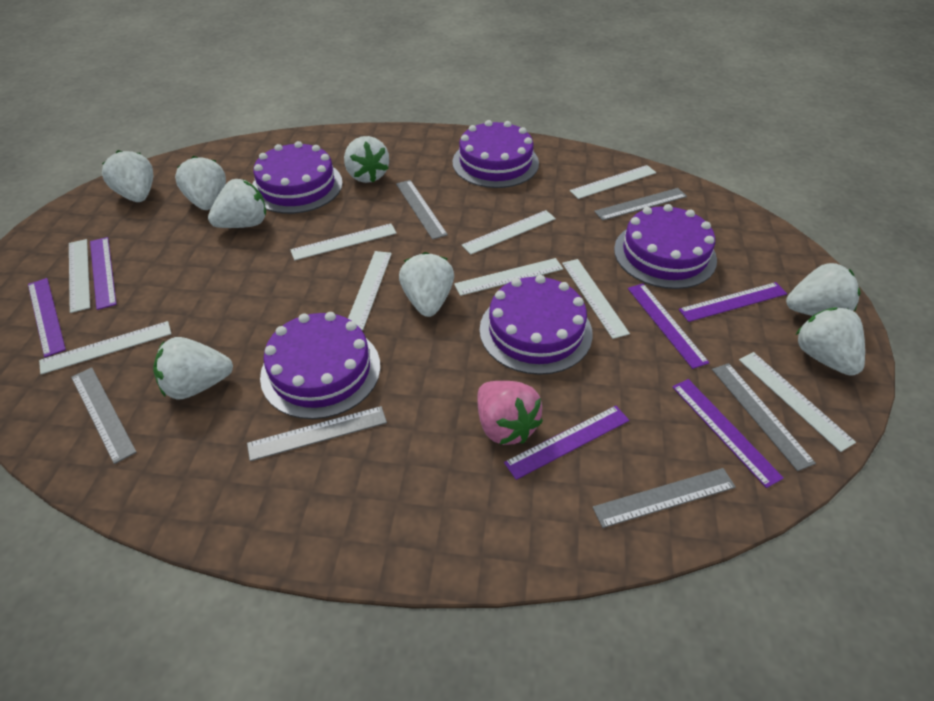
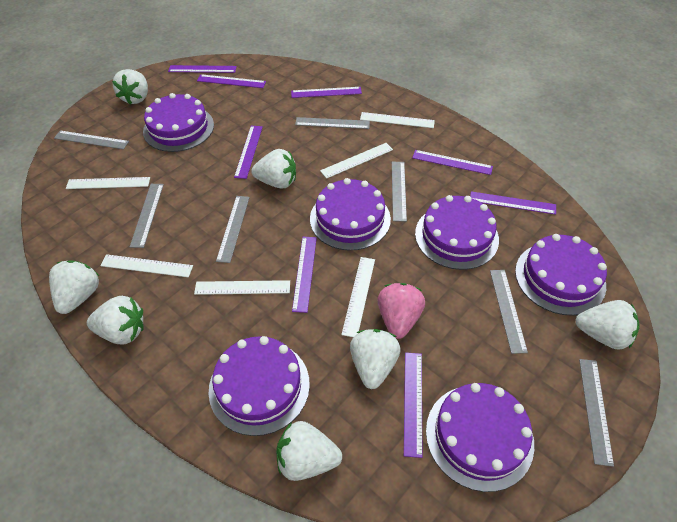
grey ruler: 6 -> 7
purple cake: 5 -> 6
purple ruler: 6 -> 8
white ruler: 9 -> 6
white strawberry: 8 -> 7

